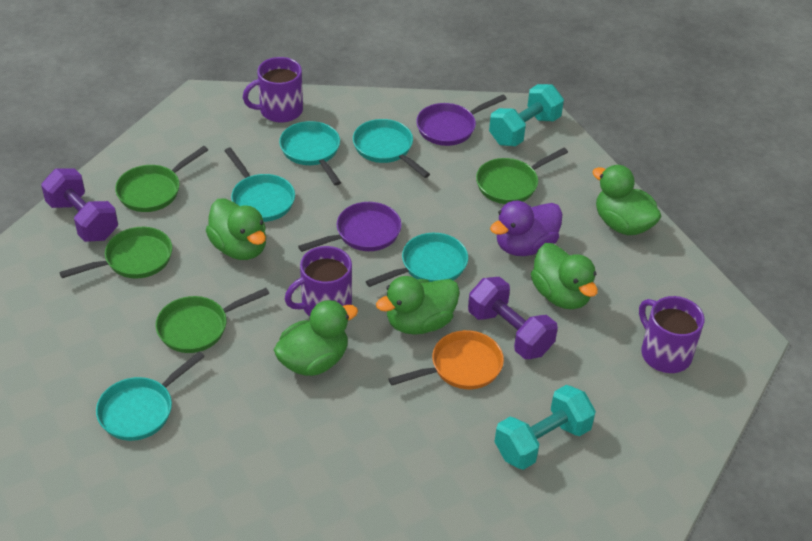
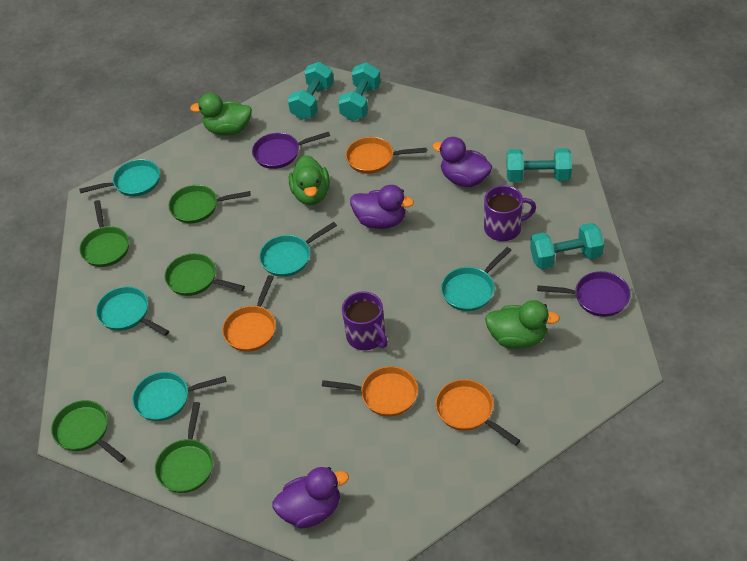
green duck: 5 -> 3
green pan: 4 -> 5
orange pan: 1 -> 4
purple duck: 1 -> 3
purple dumbbell: 2 -> 0
purple mug: 3 -> 2
turquoise dumbbell: 2 -> 4

